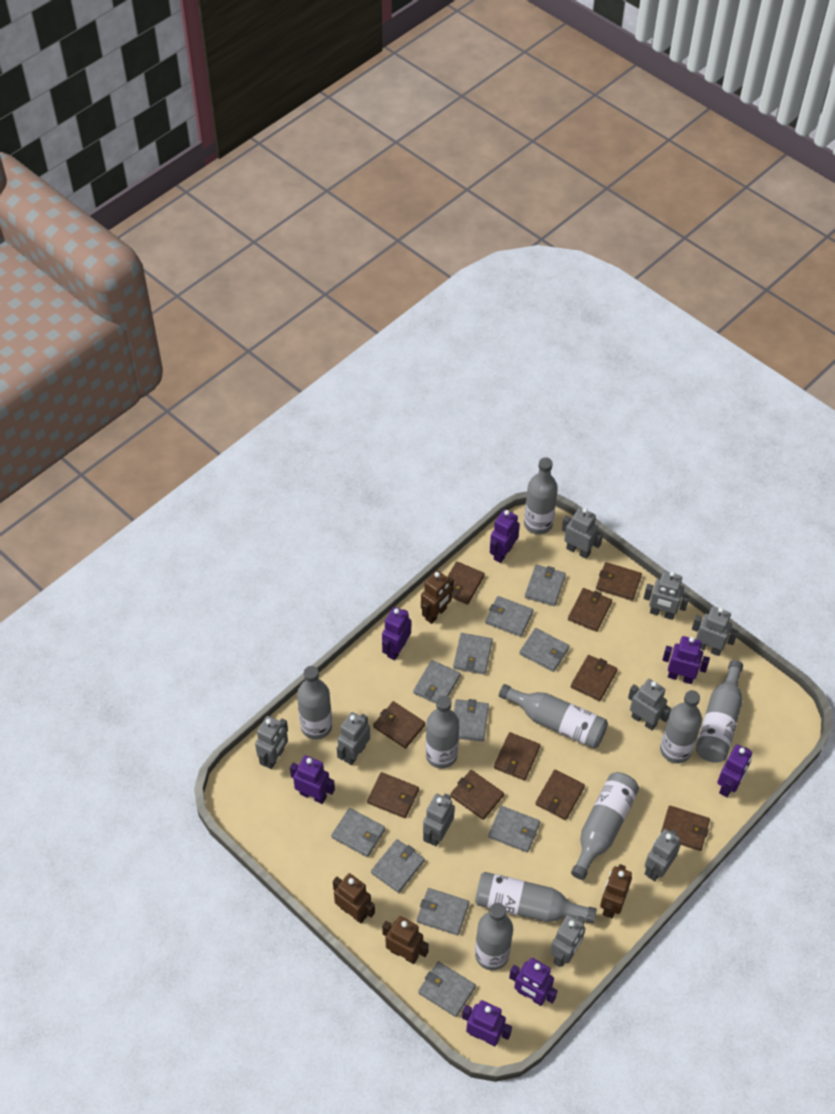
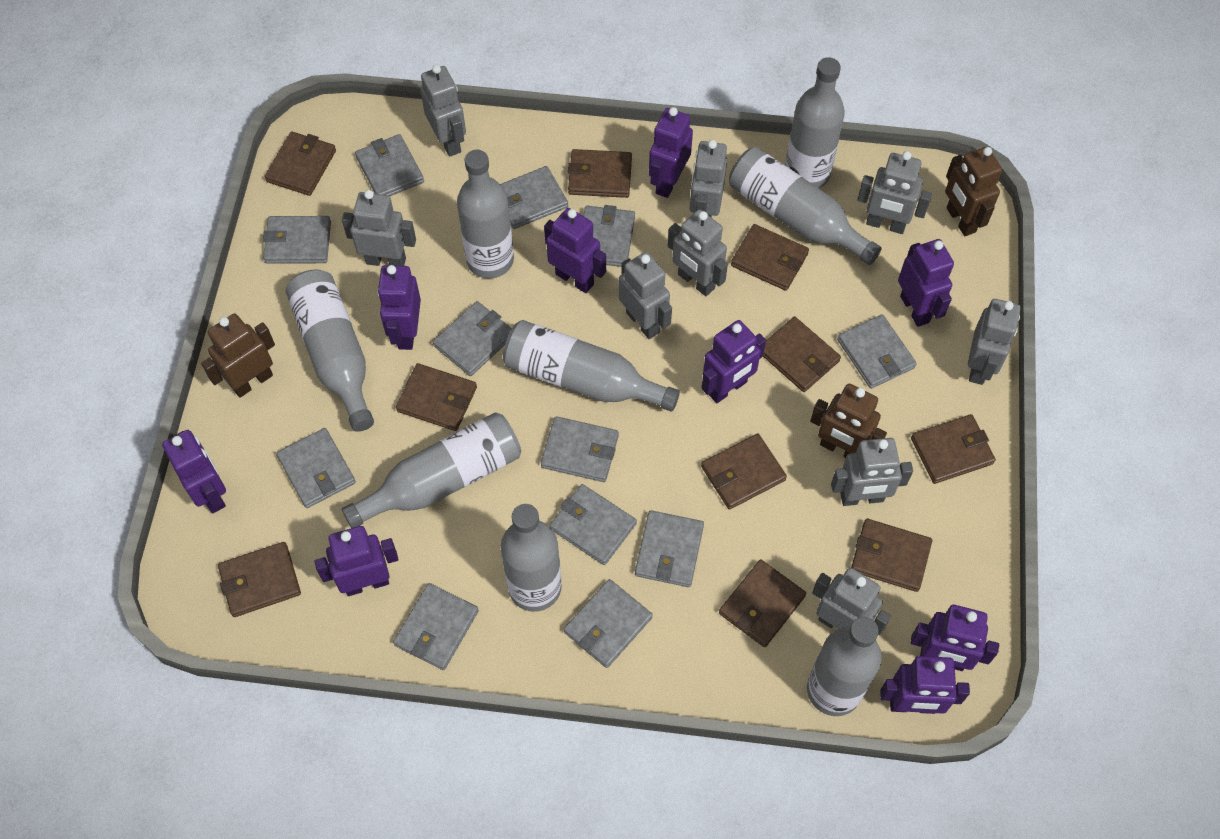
brown robot: 4 -> 3
grey bottle: 9 -> 8
grey wallet: 11 -> 12
purple robot: 7 -> 9

